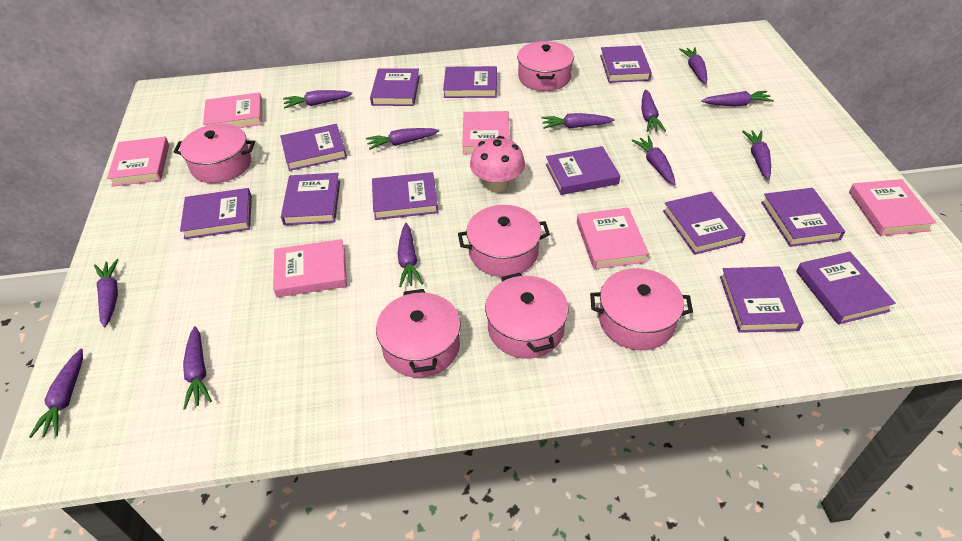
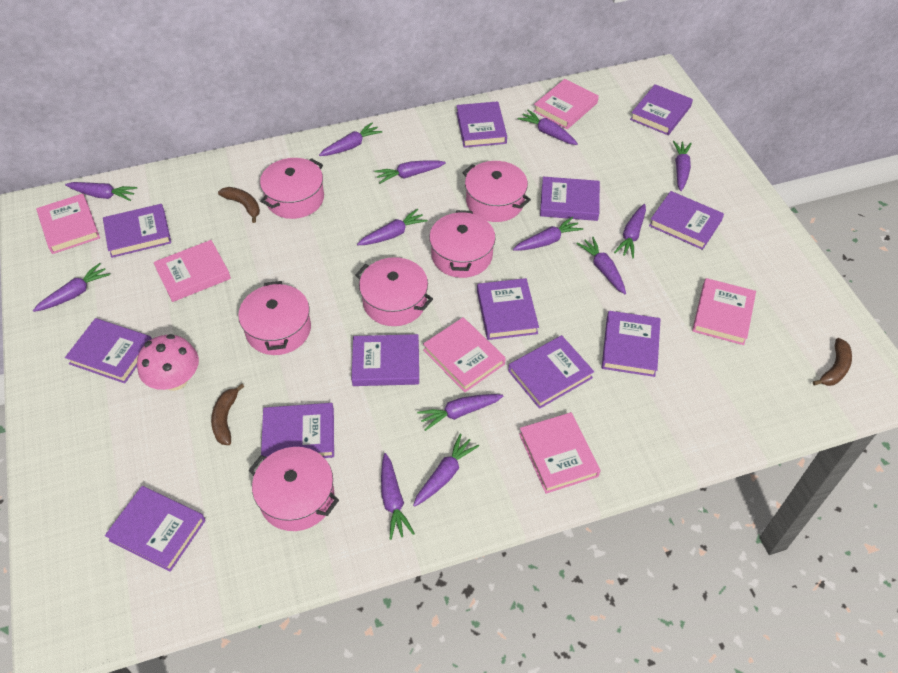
brown banana: 0 -> 3
purple carrot: 12 -> 13

